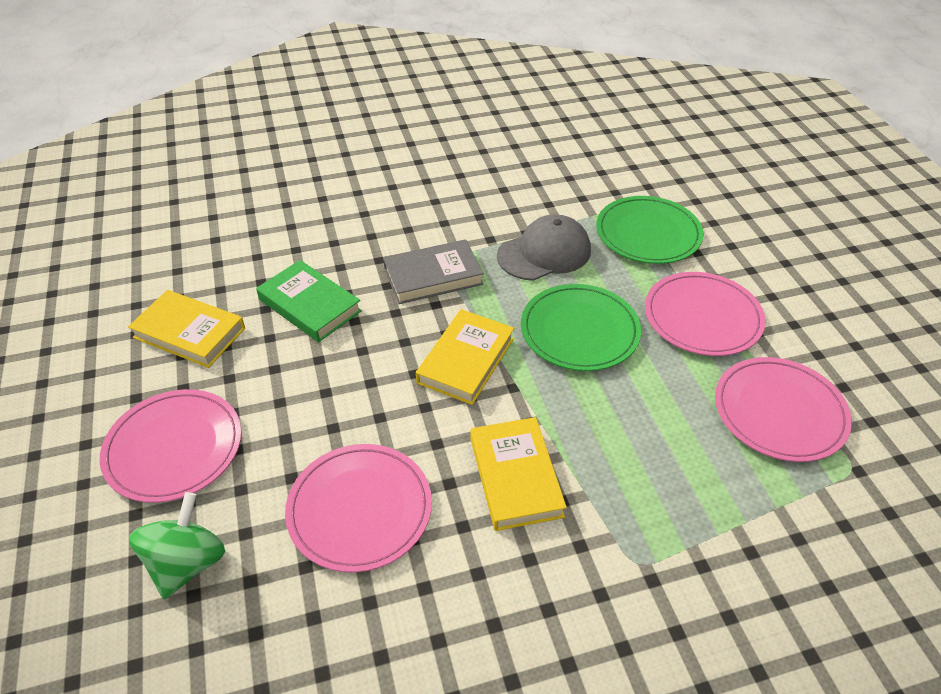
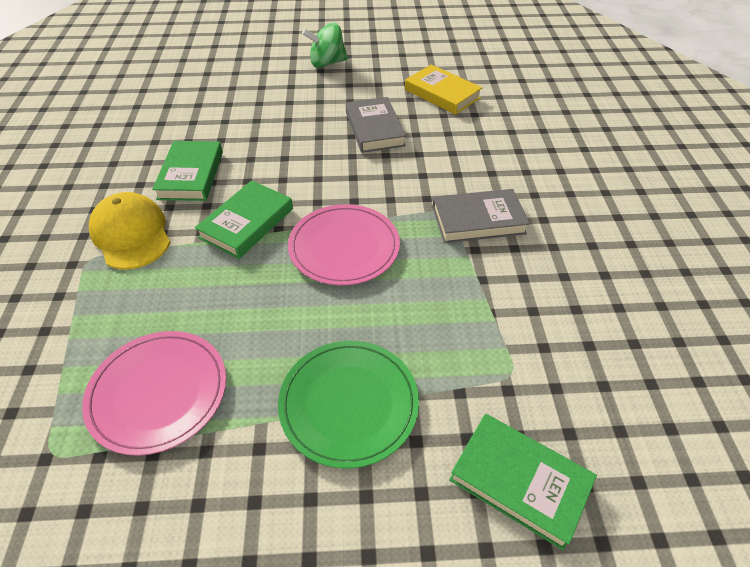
green book: 1 -> 3
green plate: 2 -> 1
grey book: 1 -> 2
grey cap: 1 -> 0
pink plate: 4 -> 2
yellow book: 3 -> 1
yellow cap: 0 -> 1

